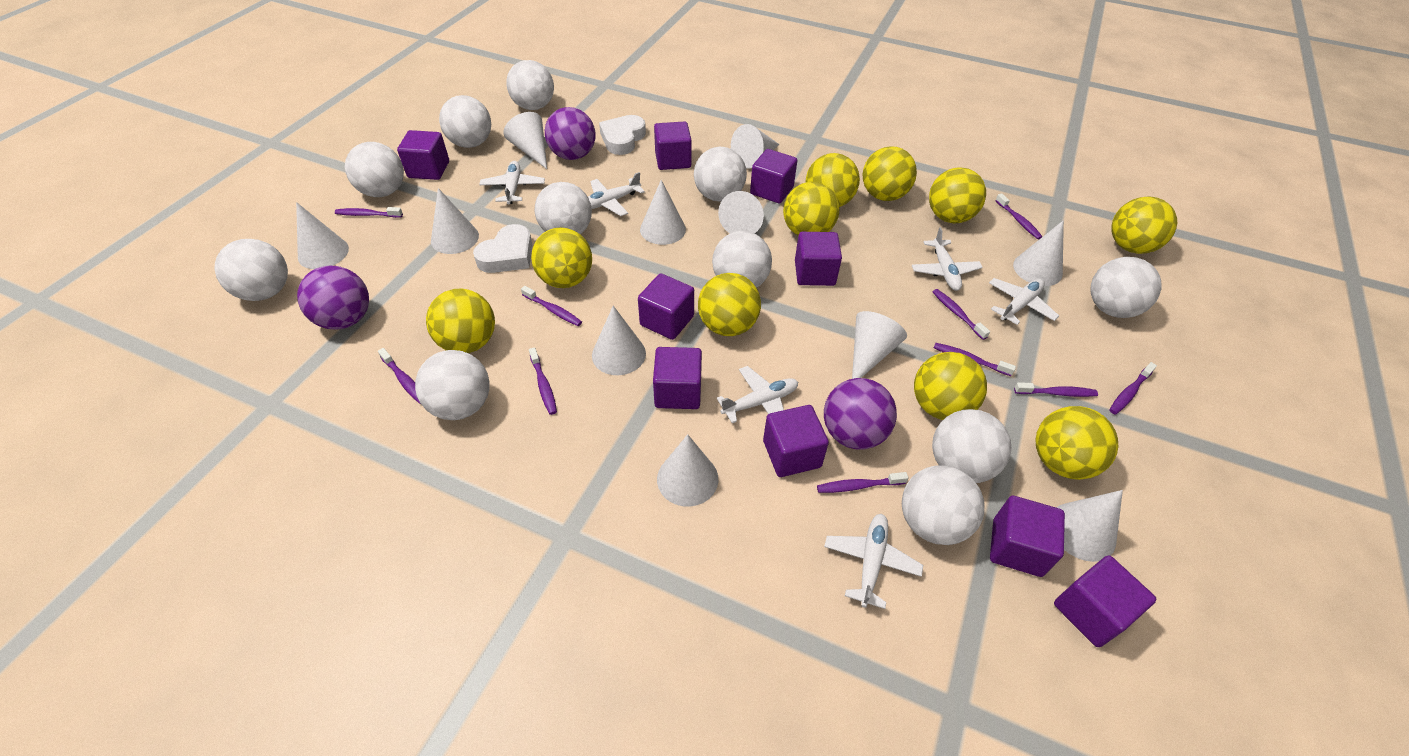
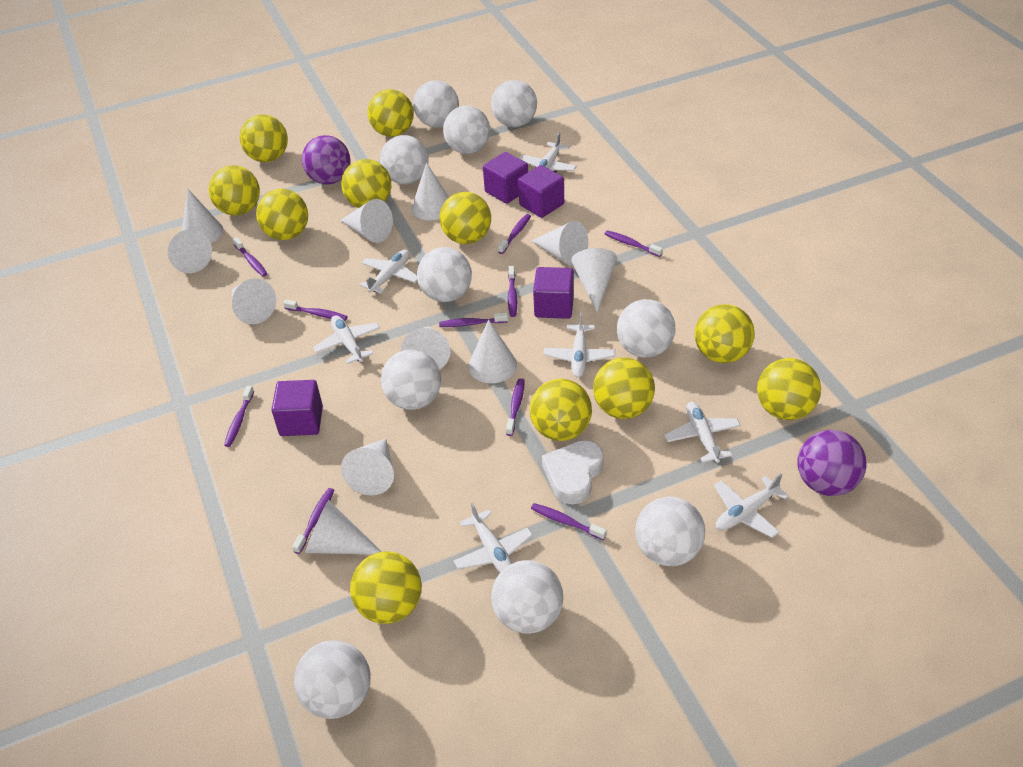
purple ball: 3 -> 2
purple cube: 9 -> 4
white ball: 11 -> 10
white heart: 2 -> 1
white plane: 6 -> 7
yellow ball: 10 -> 11

